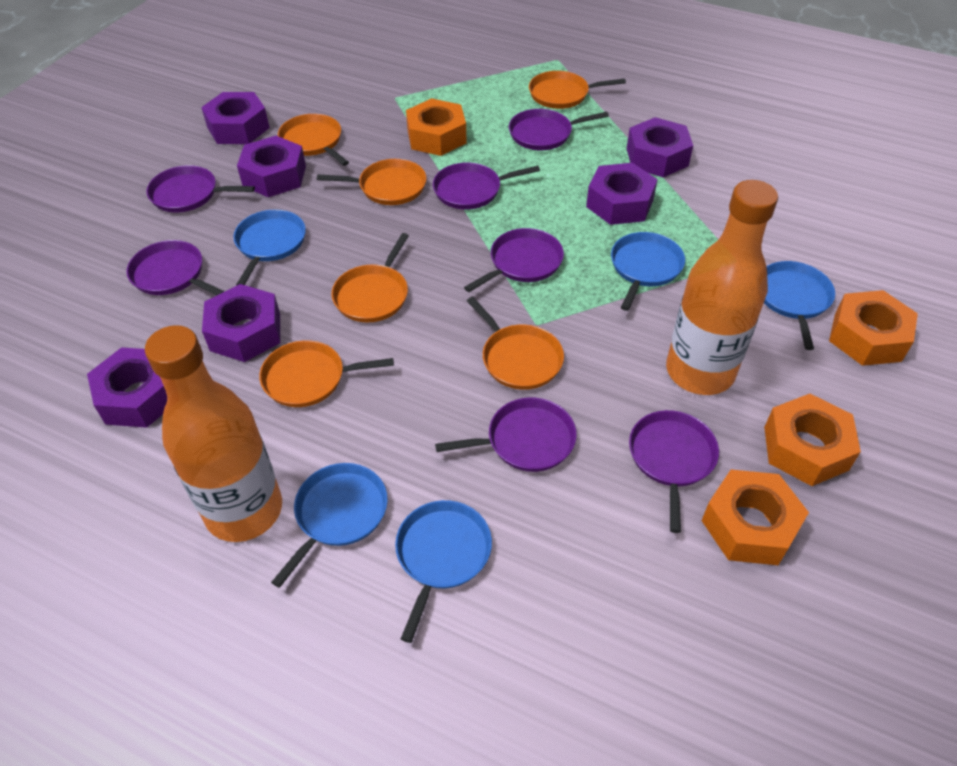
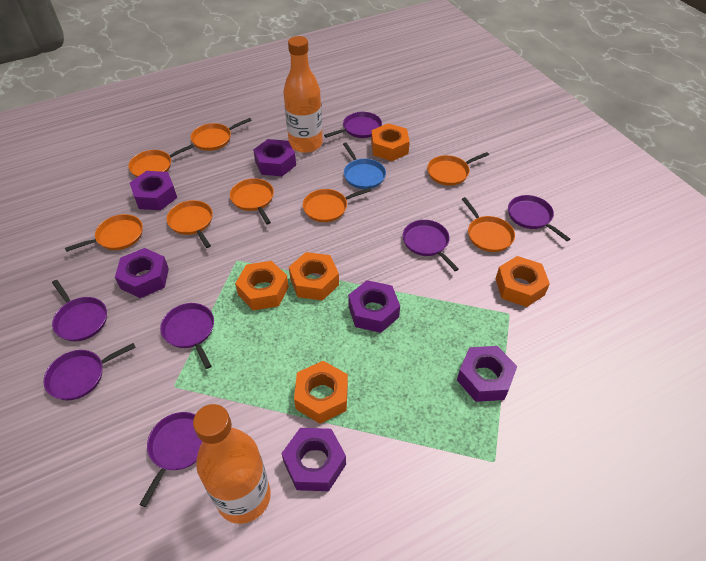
blue pan: 5 -> 1
orange nut: 4 -> 5
orange pan: 6 -> 8

